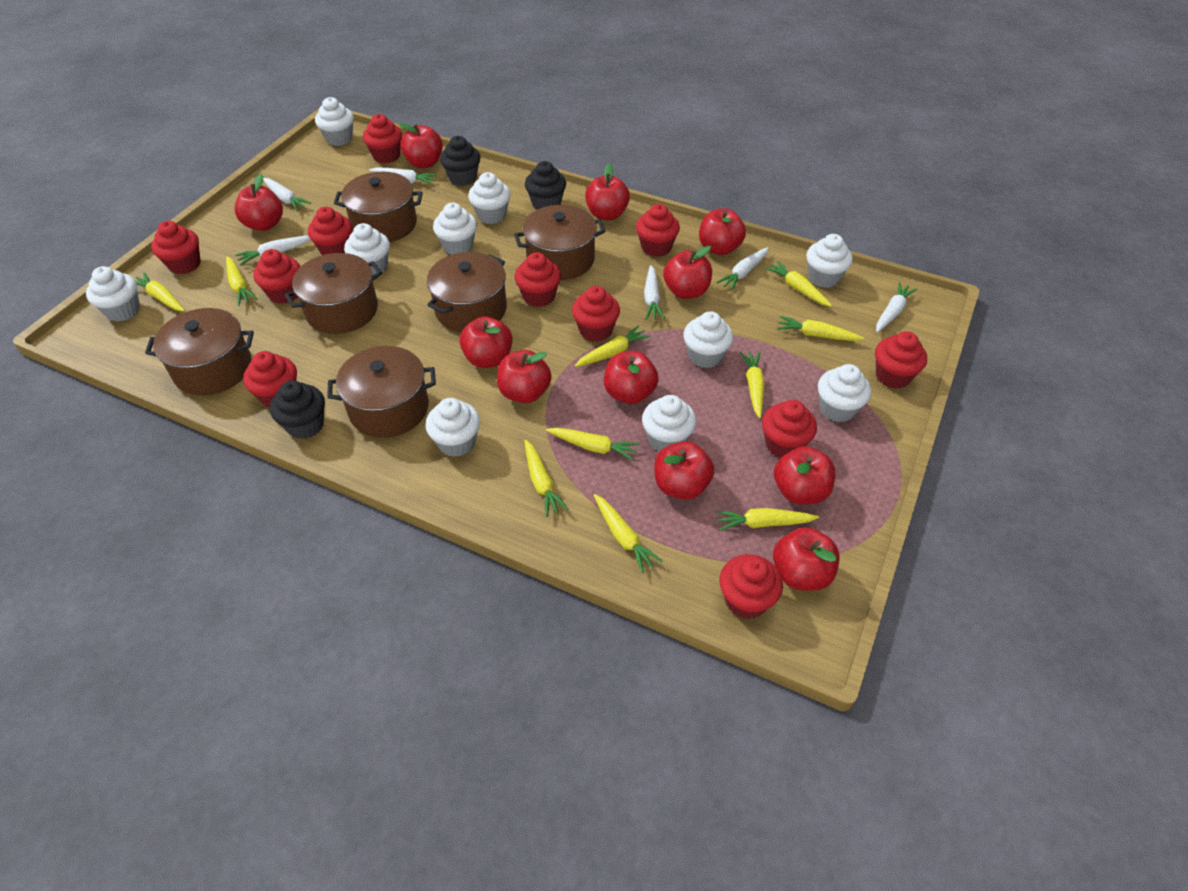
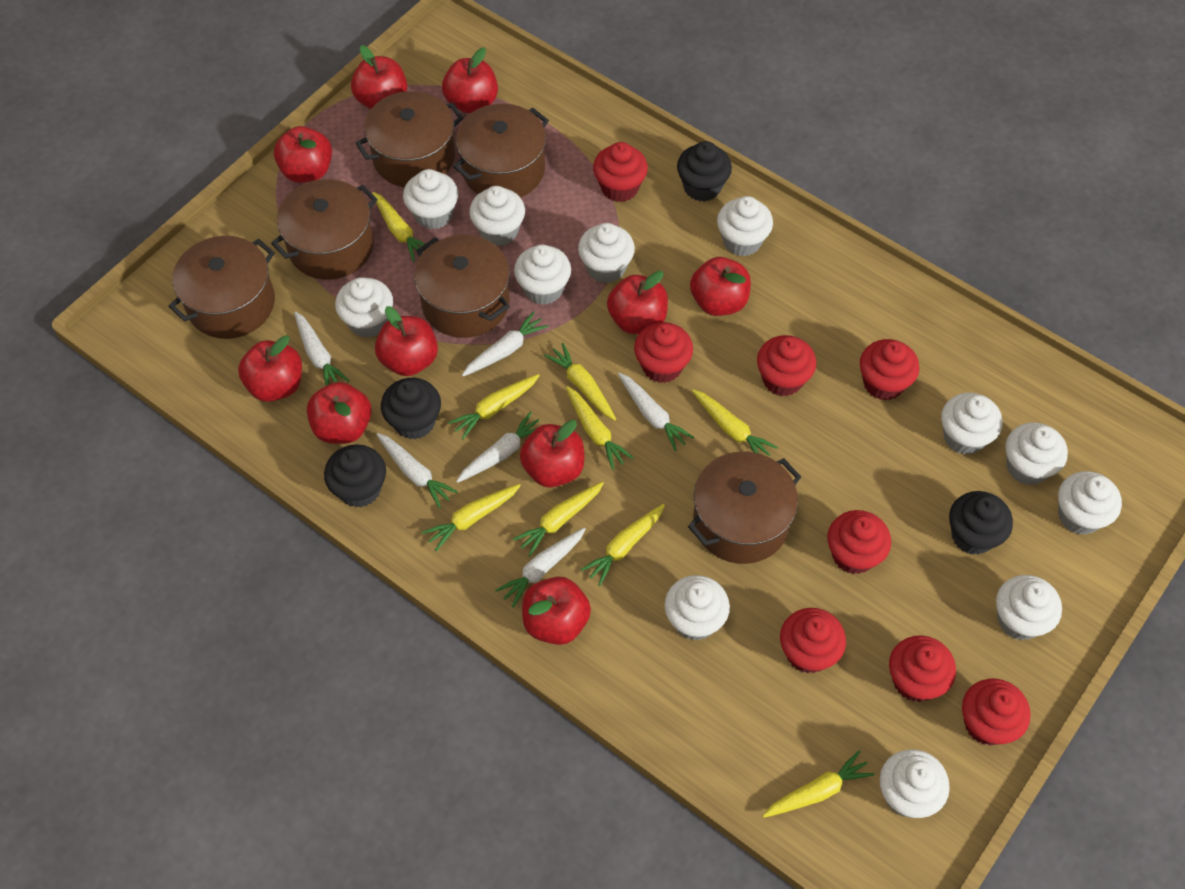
black cupcake: 3 -> 4
red apple: 11 -> 10
red cupcake: 11 -> 8
white cupcake: 10 -> 12
yellow carrot: 10 -> 9

